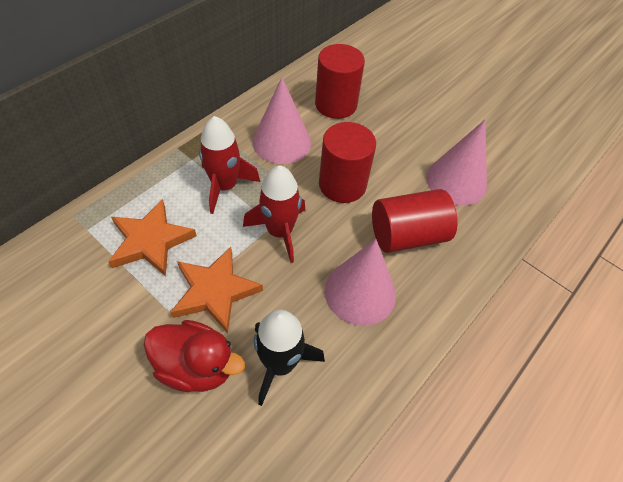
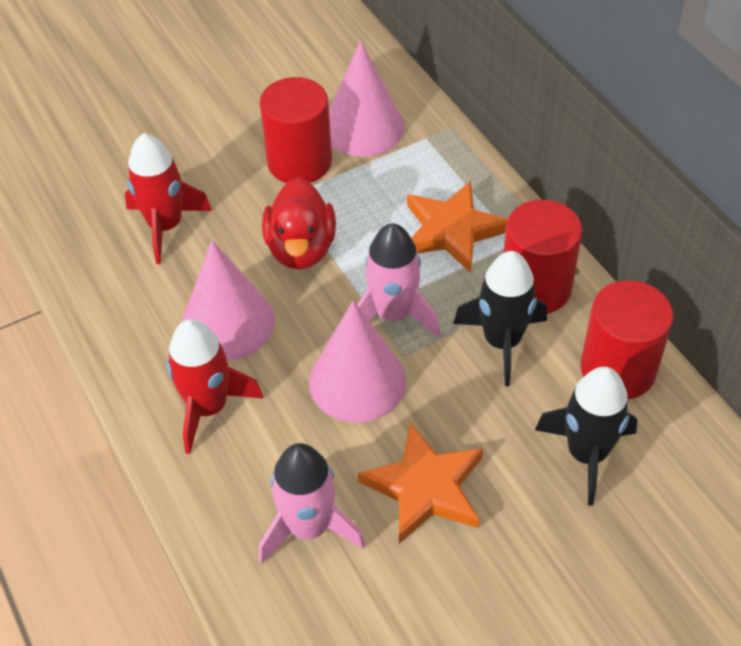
black rocket: 1 -> 2
pink rocket: 0 -> 2

